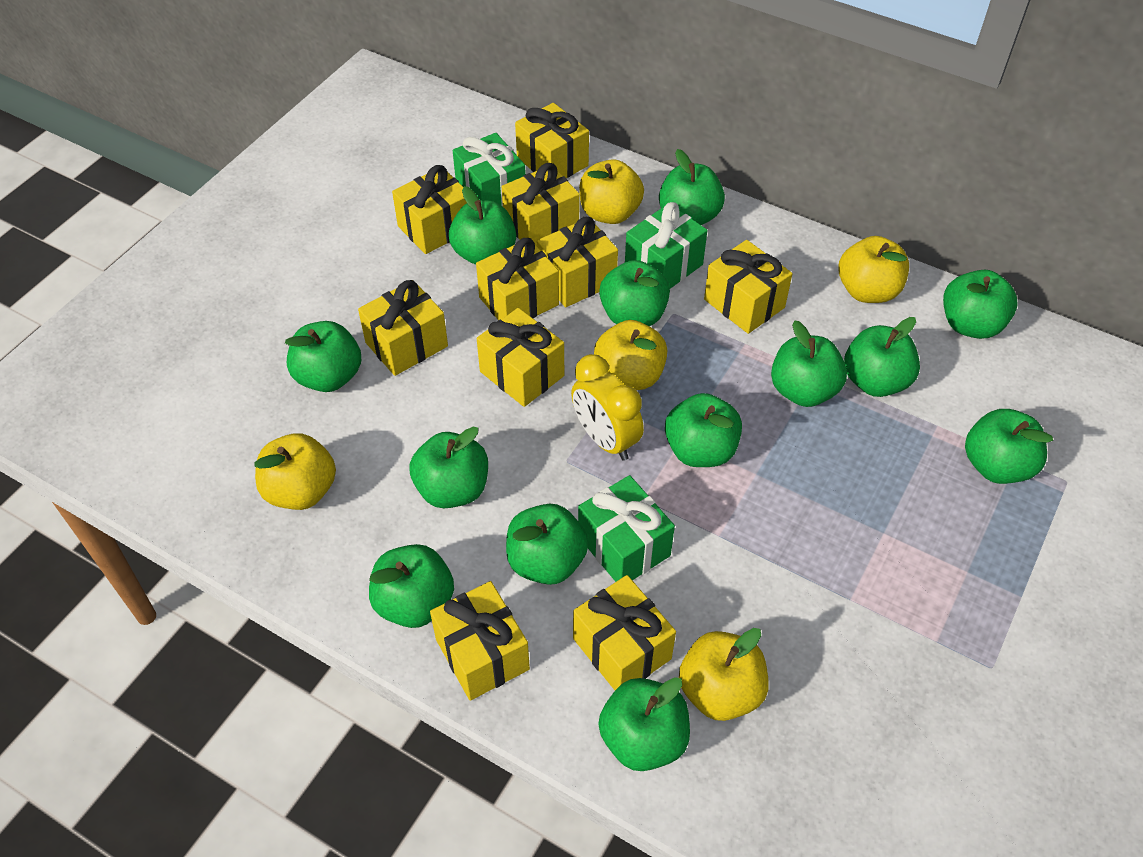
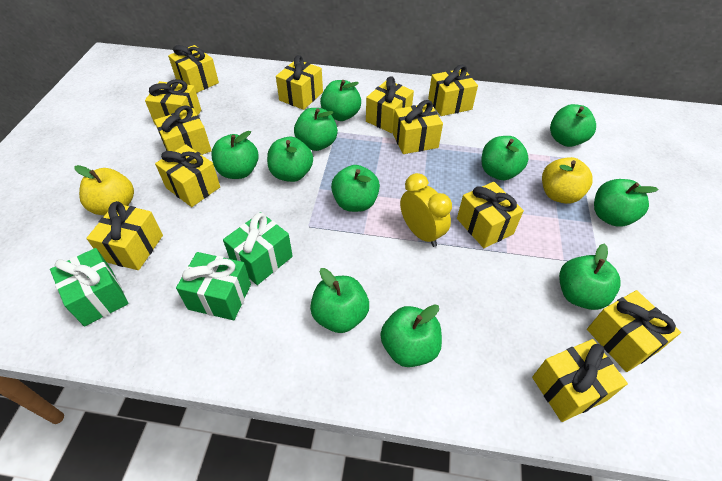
green apple: 13 -> 11
yellow apple: 5 -> 2
yellow gift: 10 -> 12

